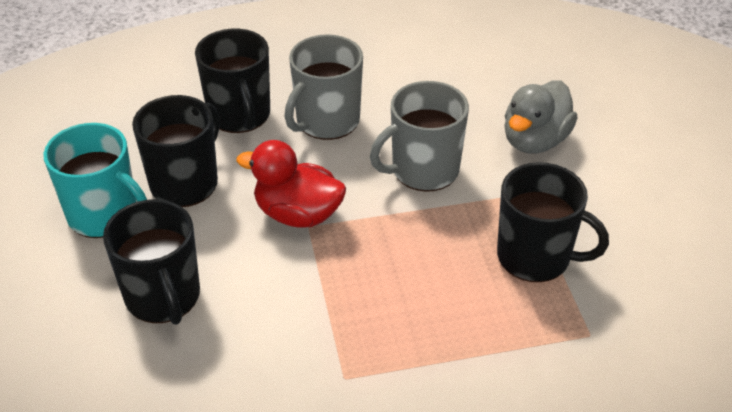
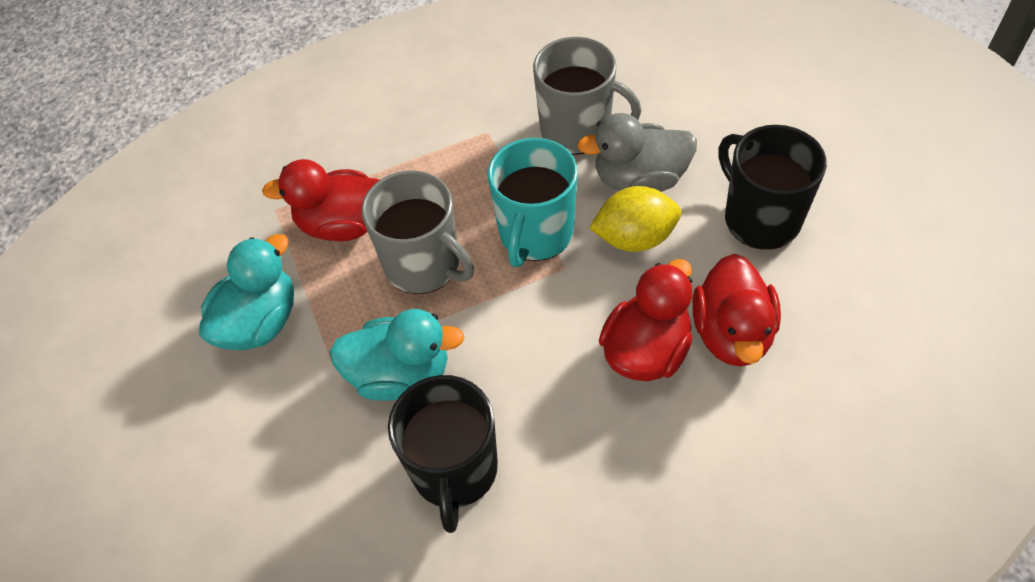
black mug: 4 -> 2
red duck: 1 -> 3
turquoise duck: 0 -> 2
yellow lemon: 0 -> 1

